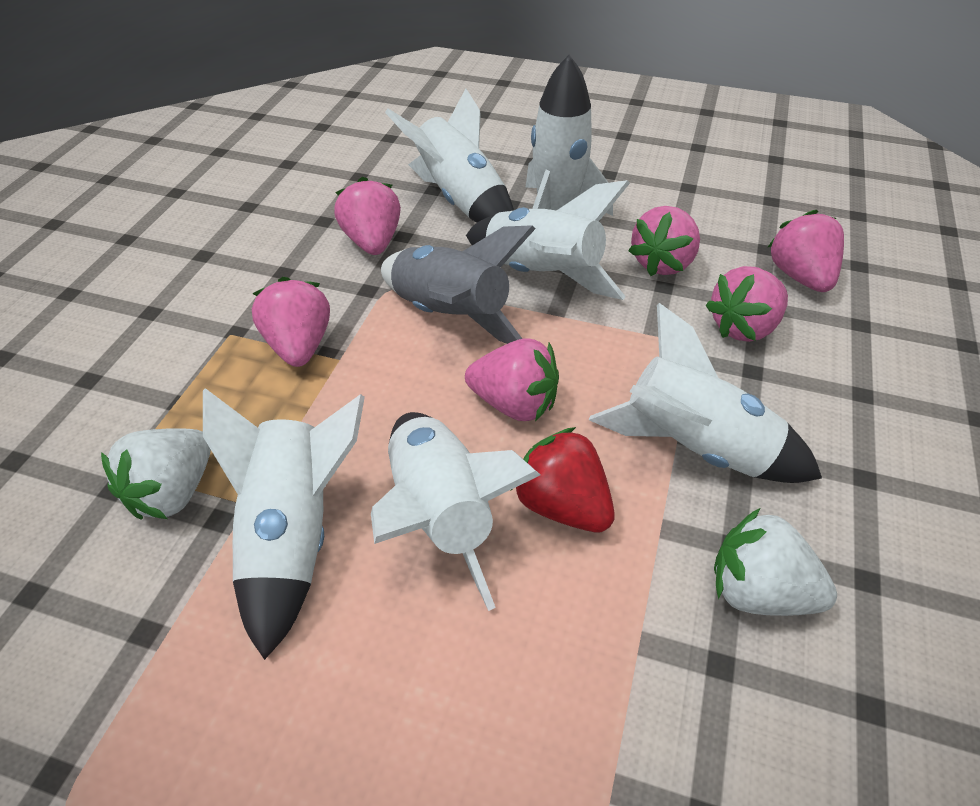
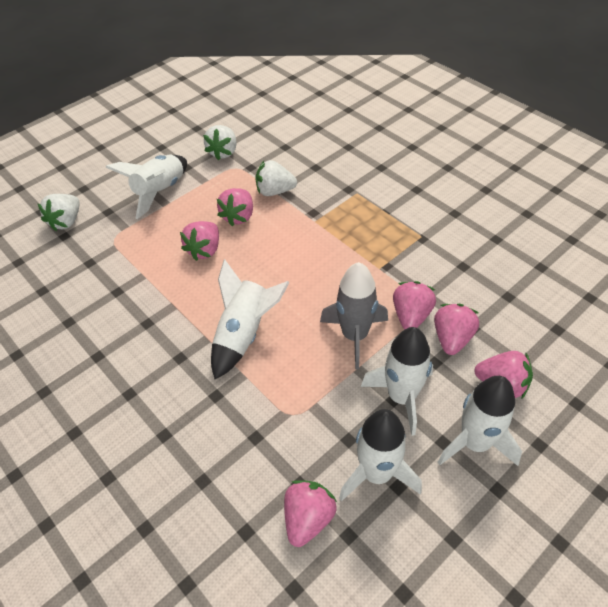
red strawberry: 1 -> 0
white rocket: 6 -> 5
white strawberry: 2 -> 3

